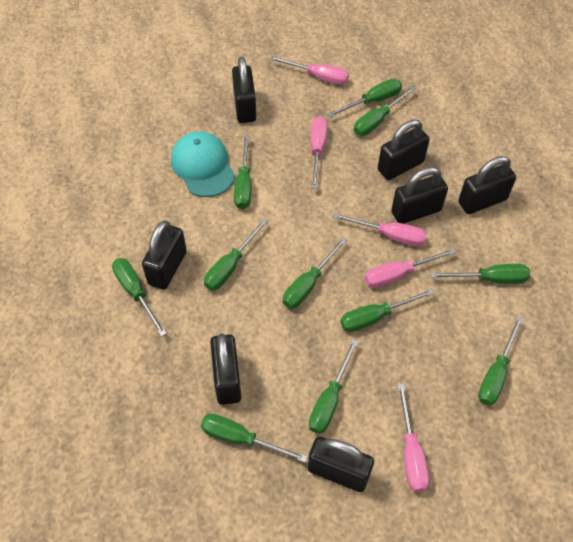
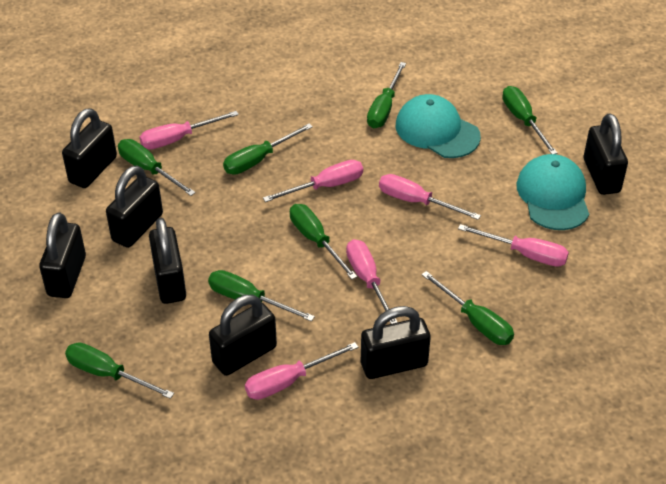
green screwdriver: 11 -> 8
pink screwdriver: 5 -> 6
turquoise cap: 1 -> 2

